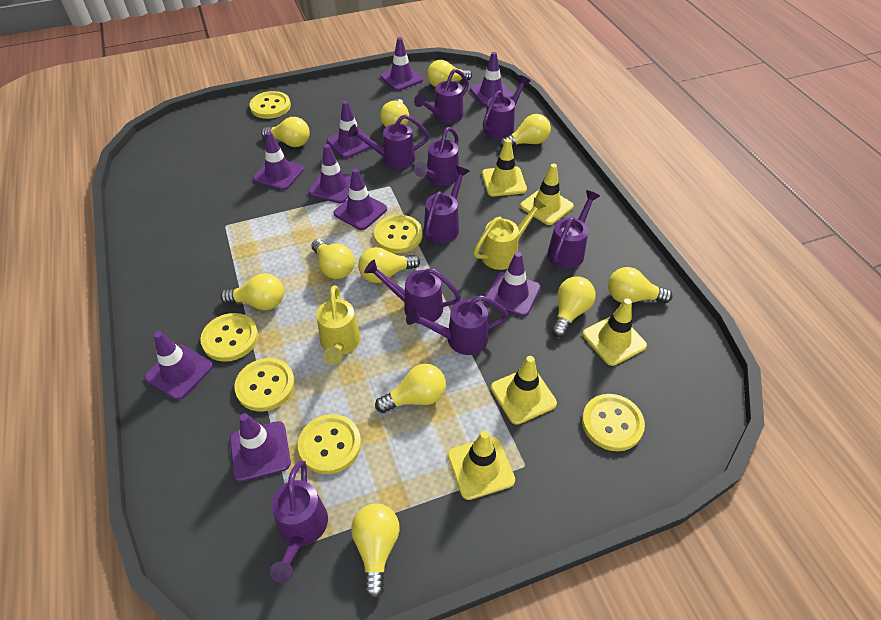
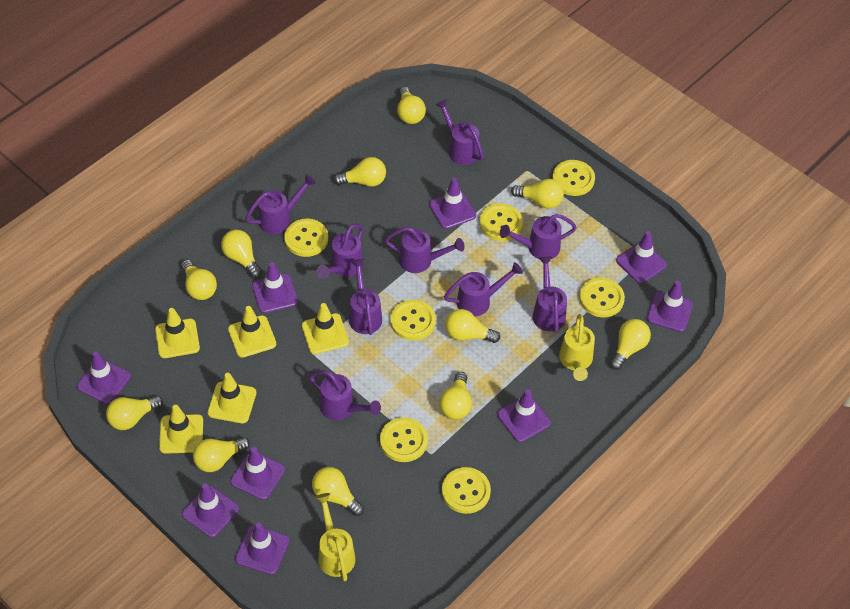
yellow button: 6 -> 7

